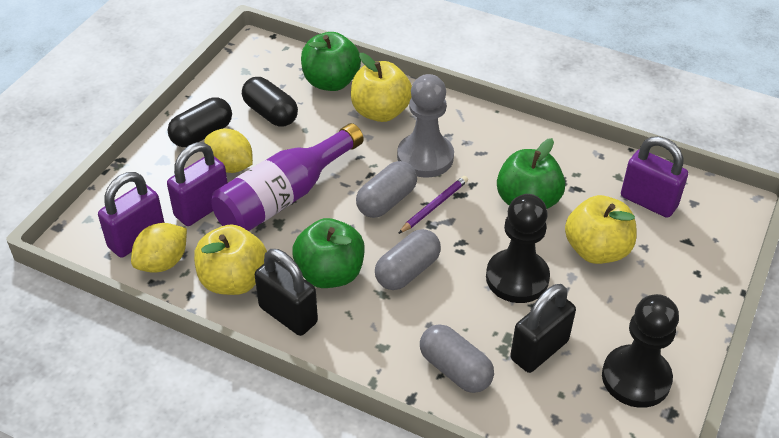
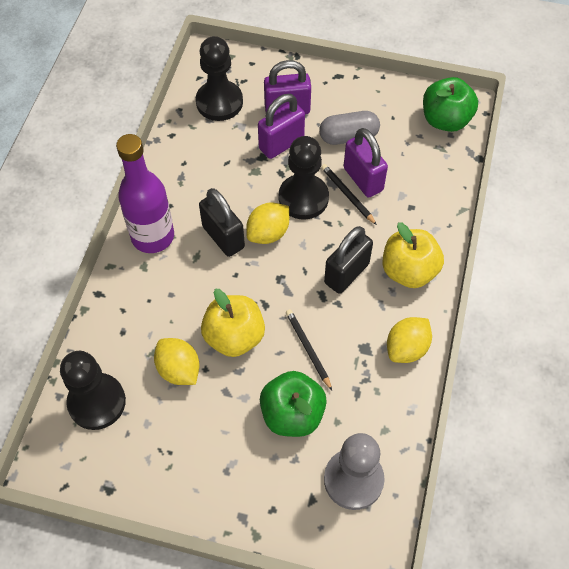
black capsule: 2 -> 0
black pawn: 2 -> 3
black pencil: 0 -> 2
green apple: 3 -> 2
grey capsule: 3 -> 1
purple pencil: 1 -> 0
yellow apple: 3 -> 2
yellow lemon: 2 -> 3

